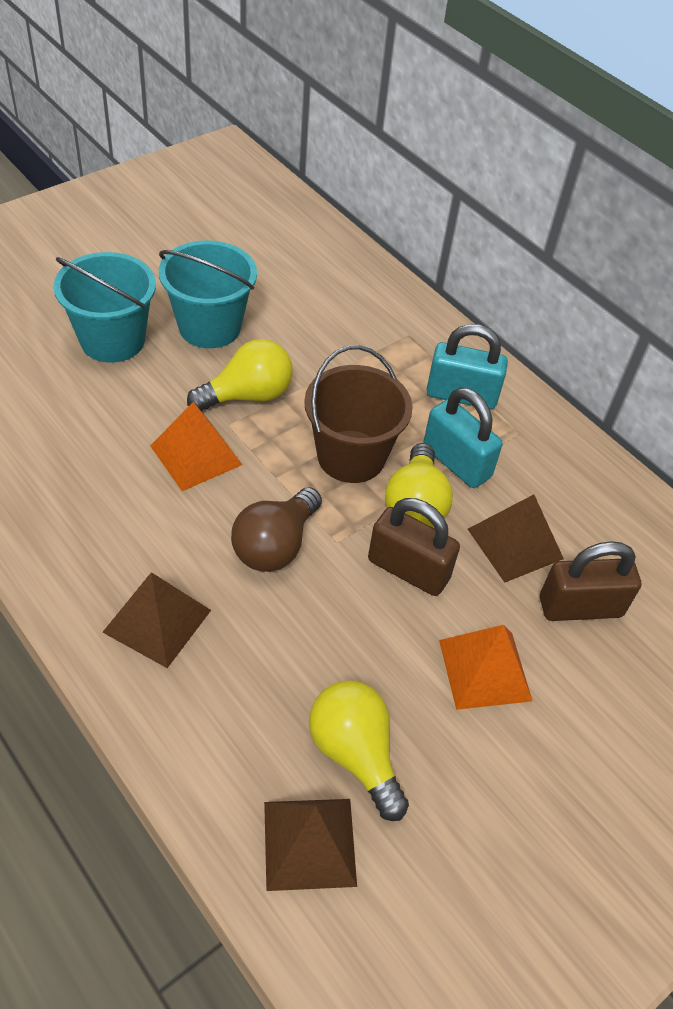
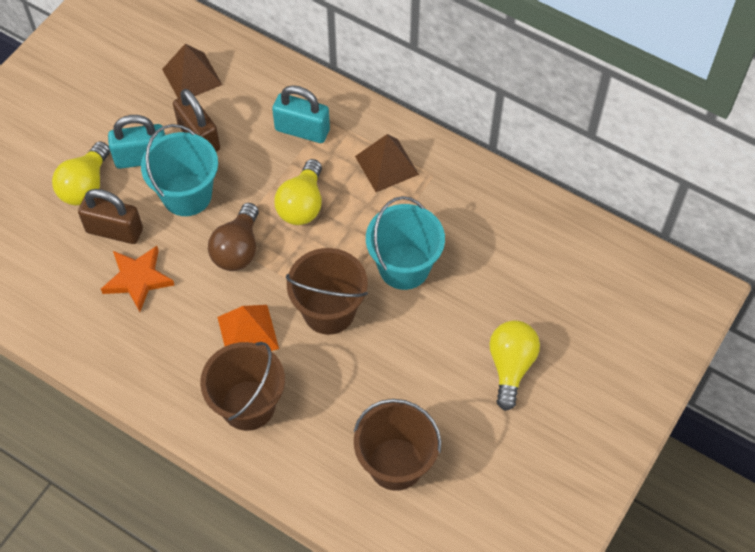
brown bucket: 1 -> 3
brown pyramid: 3 -> 2
orange pyramid: 2 -> 1
orange star: 0 -> 1

